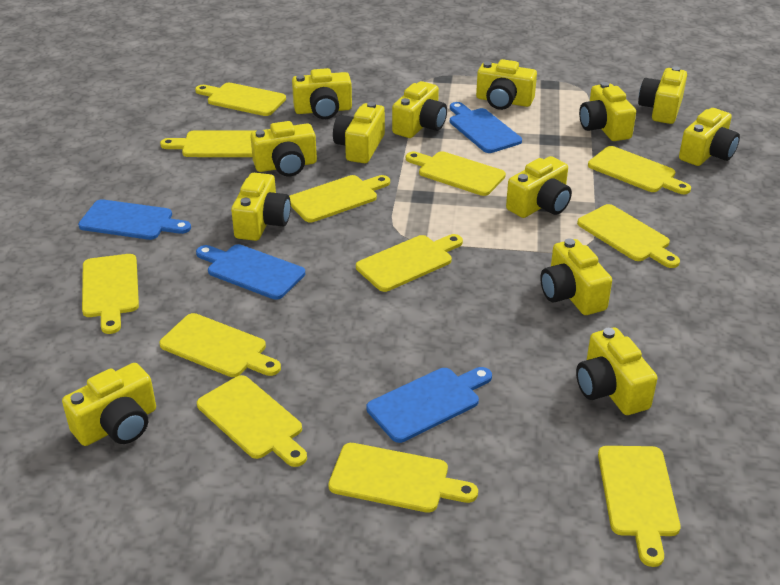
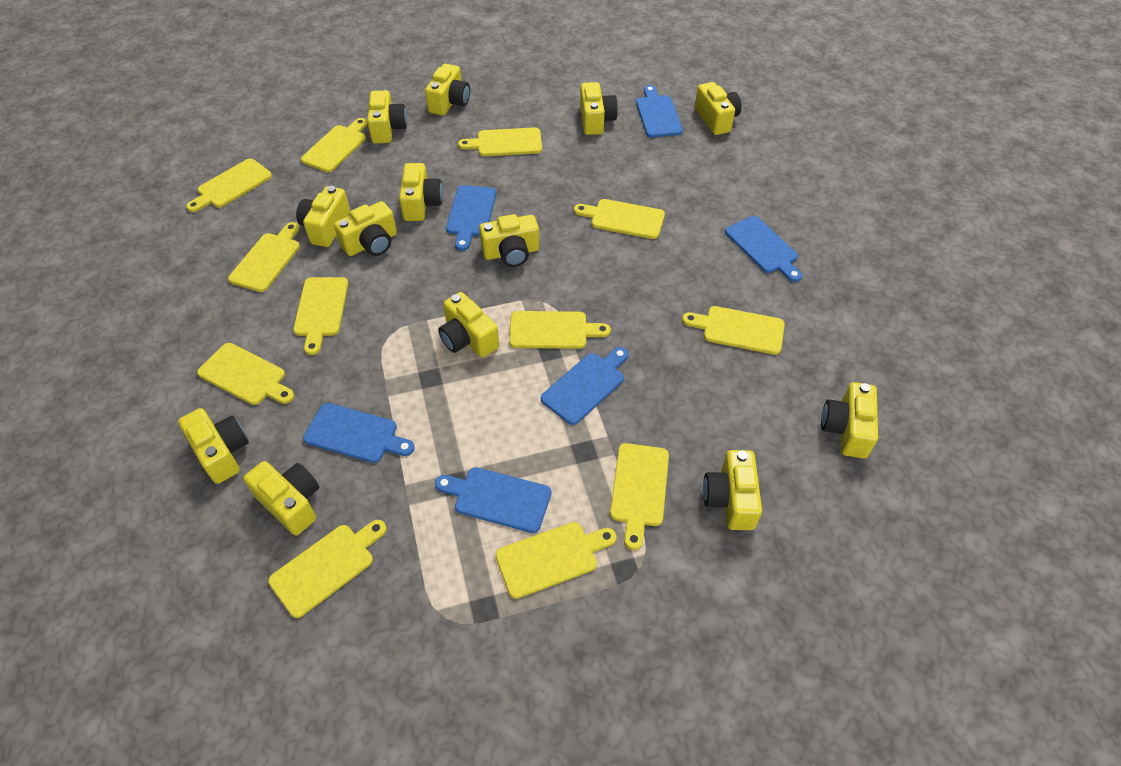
blue cutting board: 4 -> 6

